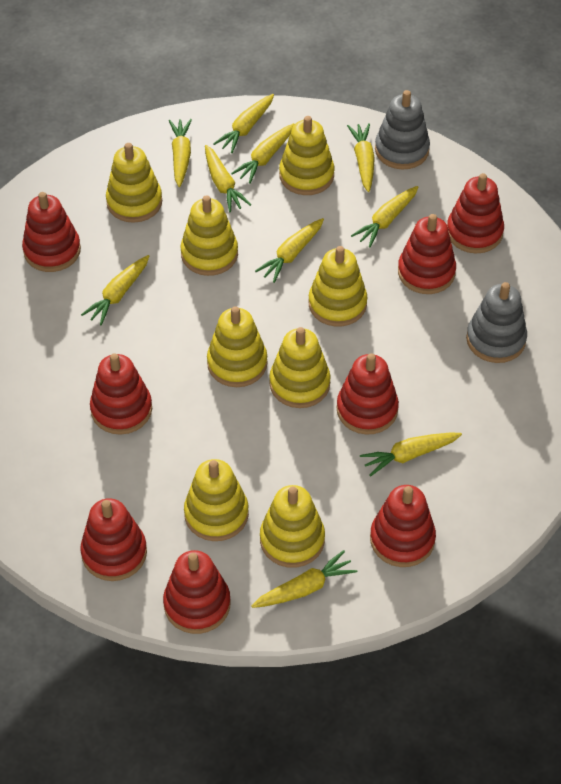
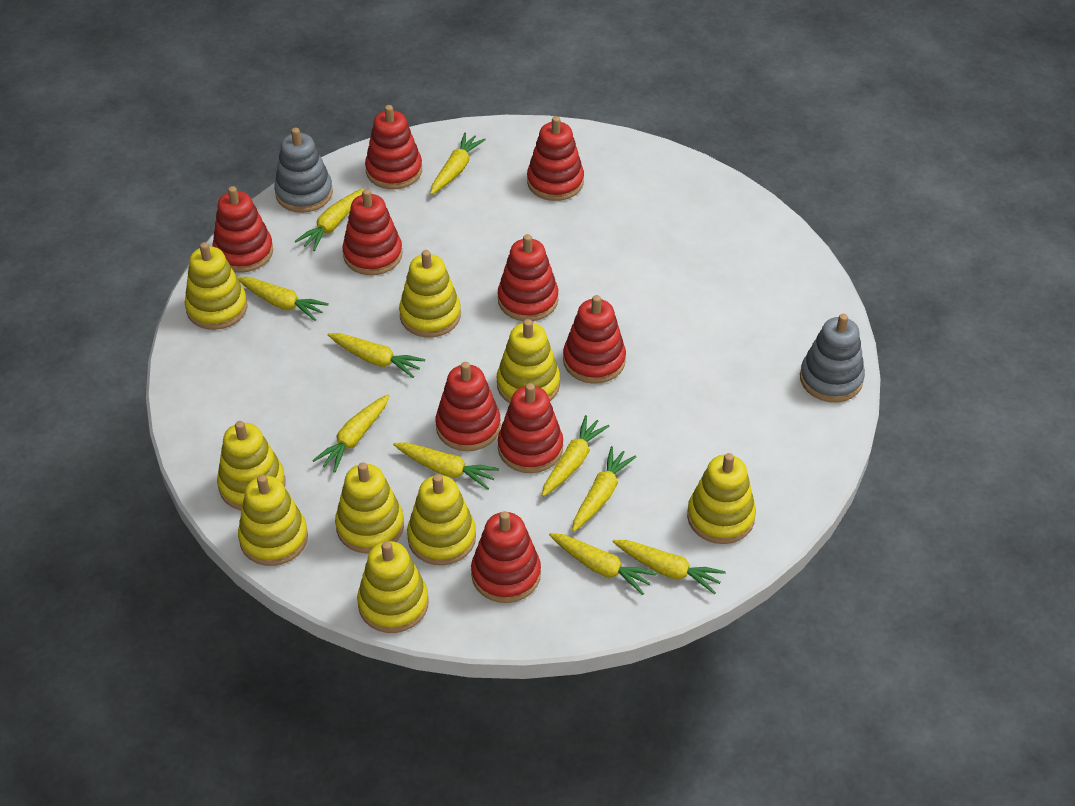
red stacking toy: 8 -> 9
yellow stacking toy: 8 -> 9

